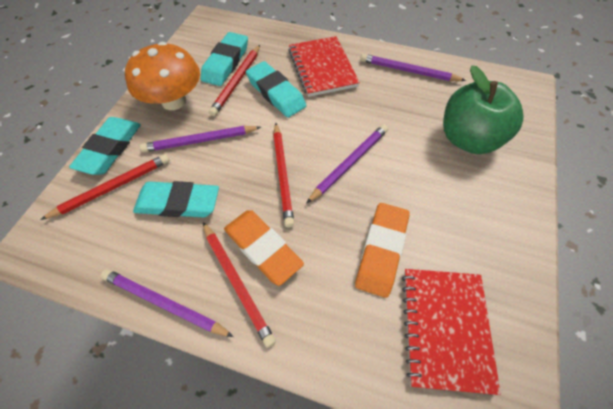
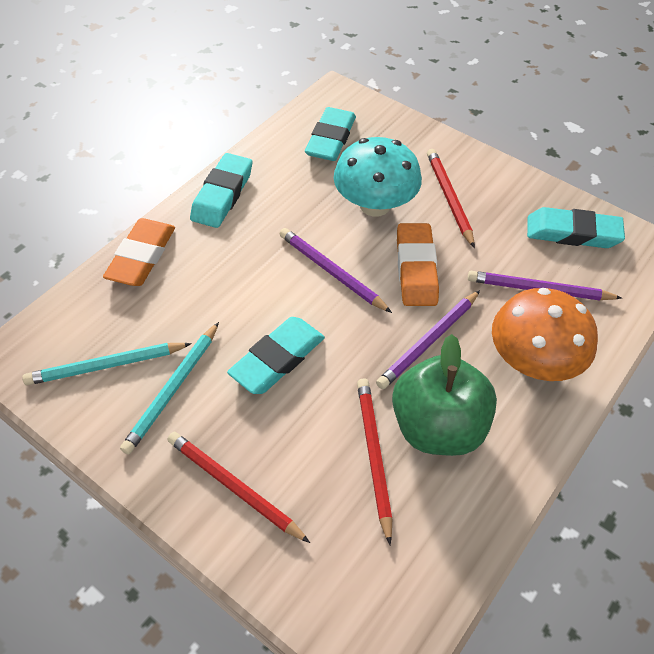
purple pencil: 4 -> 3
red notebook: 2 -> 0
red pencil: 4 -> 3
turquoise mushroom: 0 -> 1
turquoise pencil: 0 -> 2

